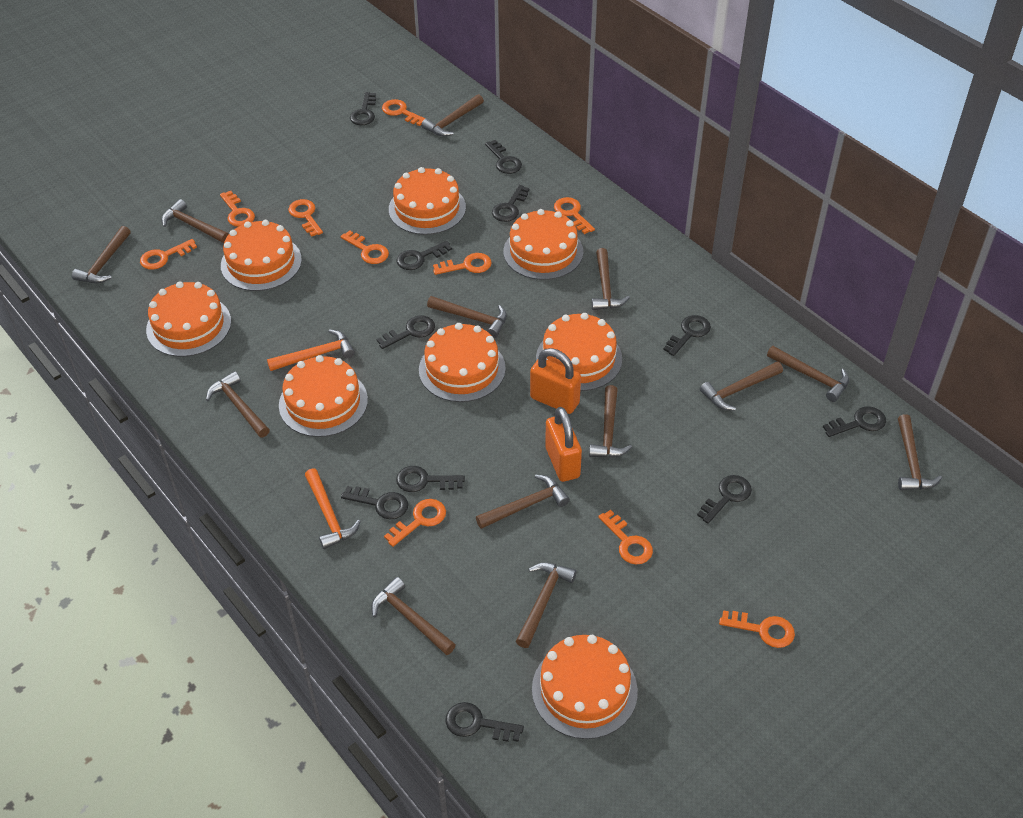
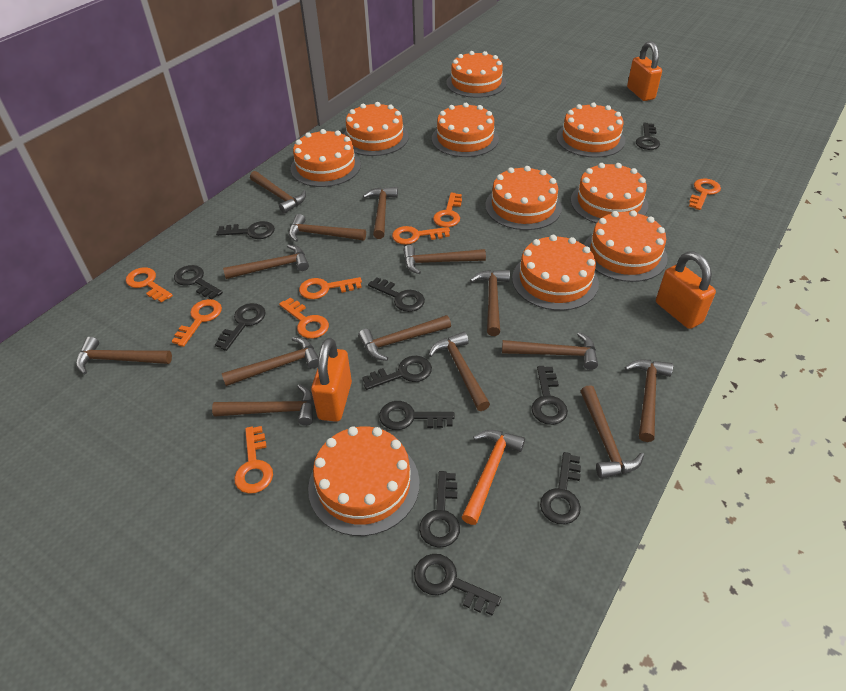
brown hammer: 13 -> 14
orange cake: 8 -> 10
orange hammer: 2 -> 1
orange key: 10 -> 8
orange padlock: 2 -> 3

